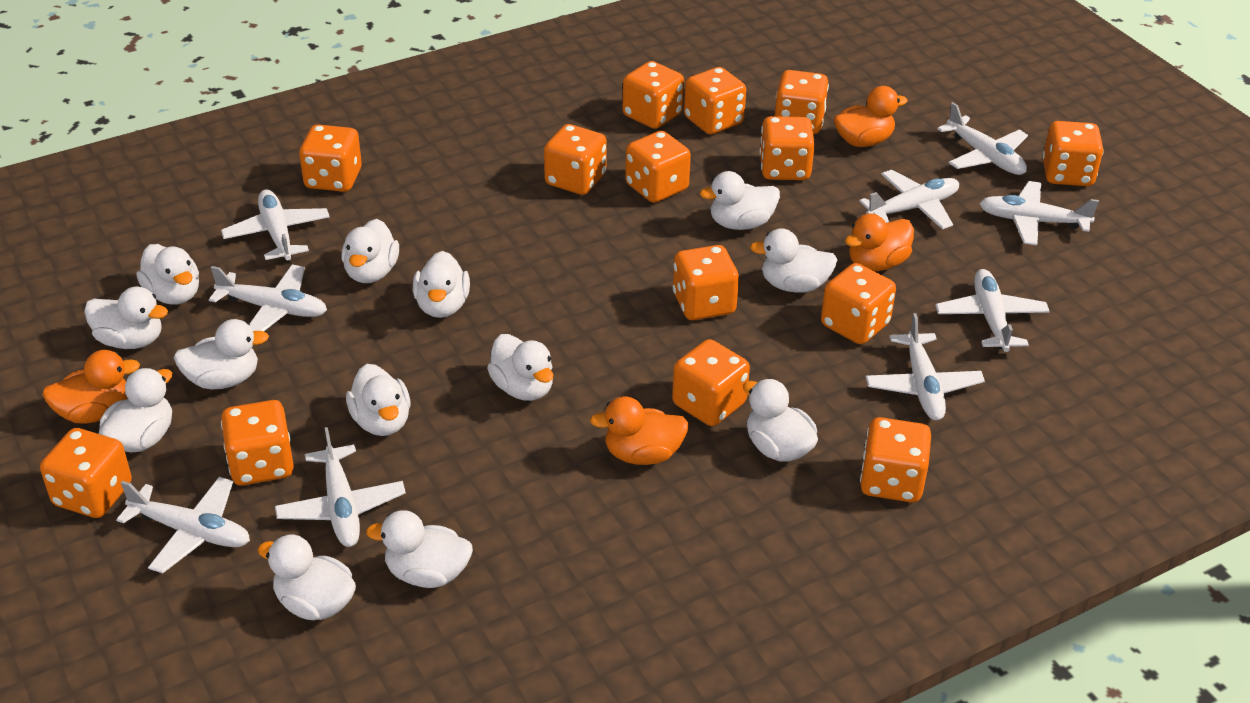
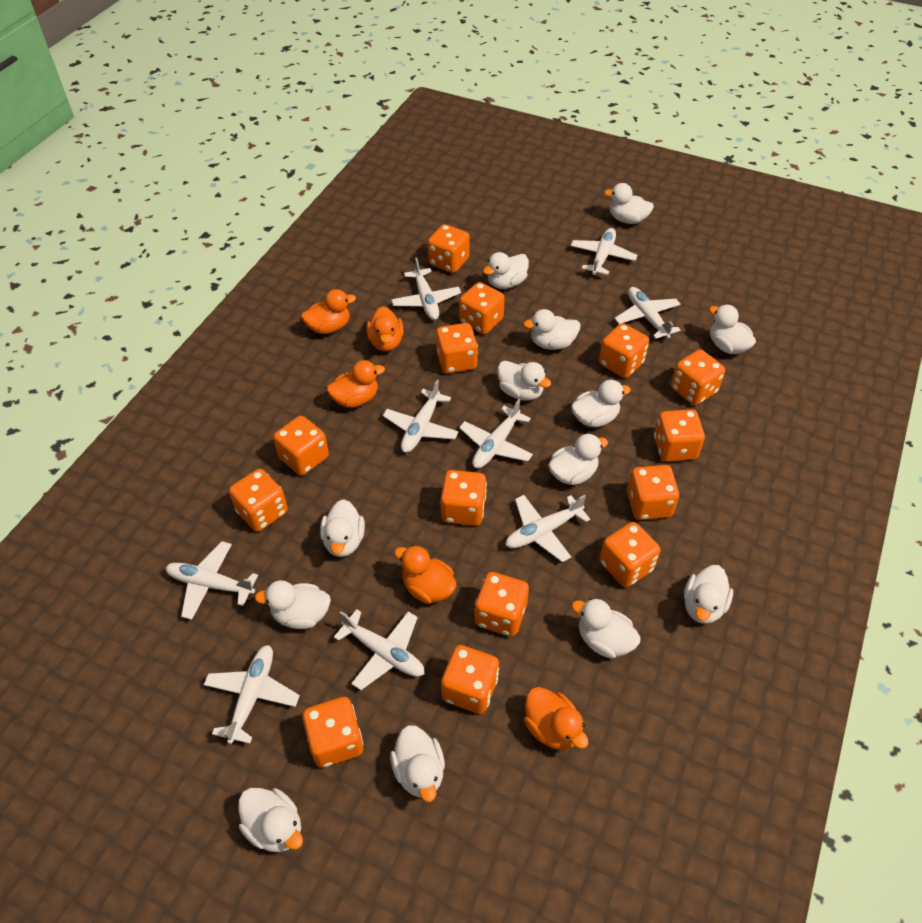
orange duck: 4 -> 5

